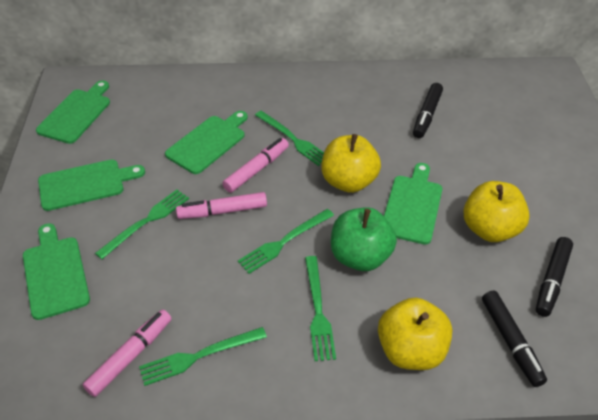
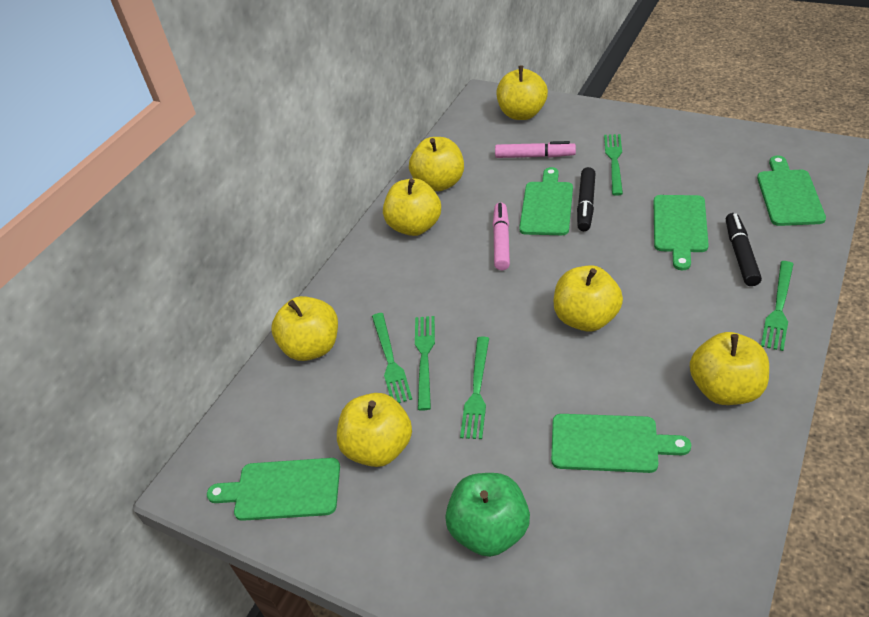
black marker: 3 -> 2
pink marker: 3 -> 2
yellow apple: 3 -> 7

